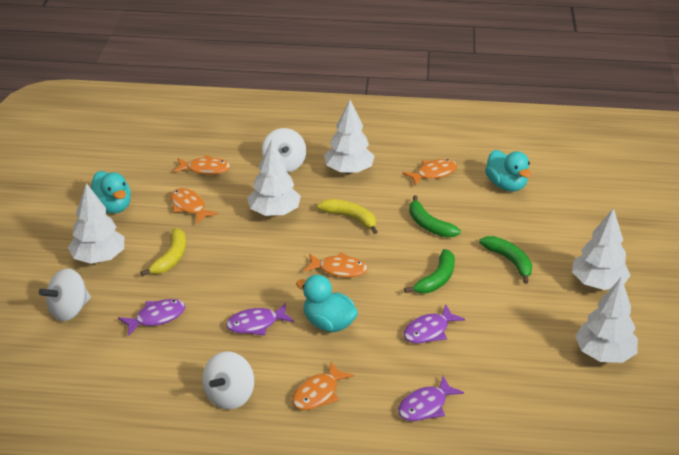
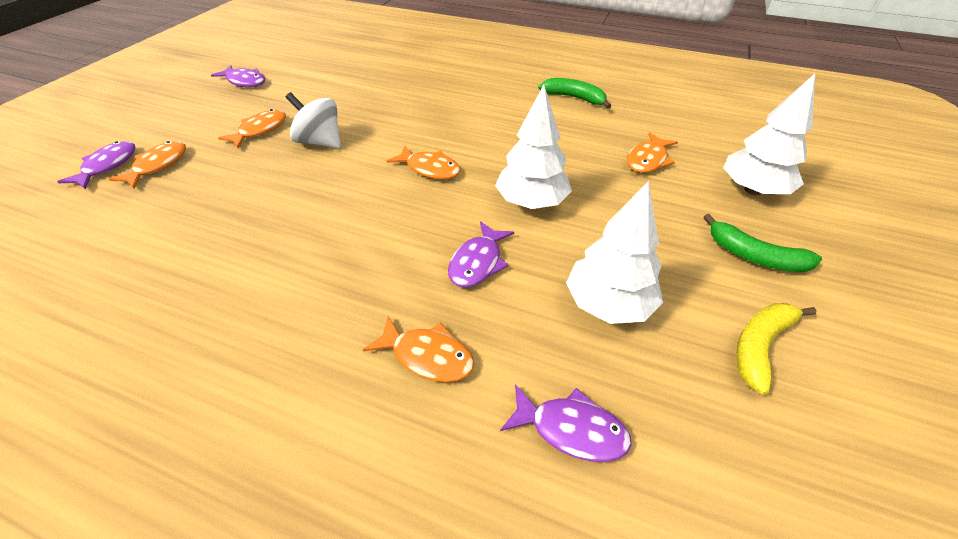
green banana: 3 -> 2
turquoise duck: 3 -> 0
white spinning top: 3 -> 1
white tree: 5 -> 3
yellow banana: 2 -> 1

